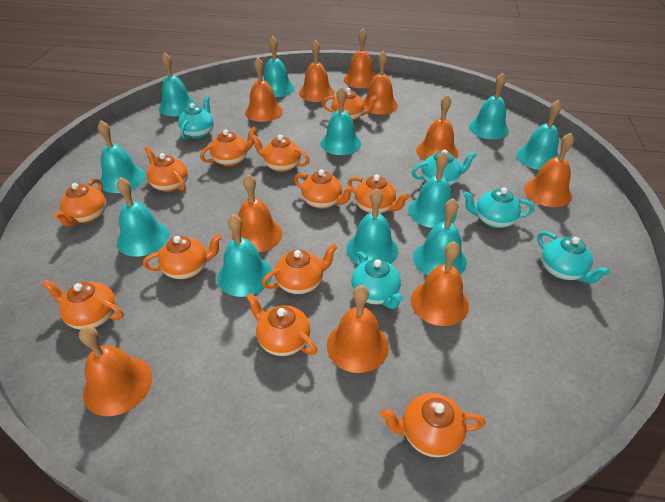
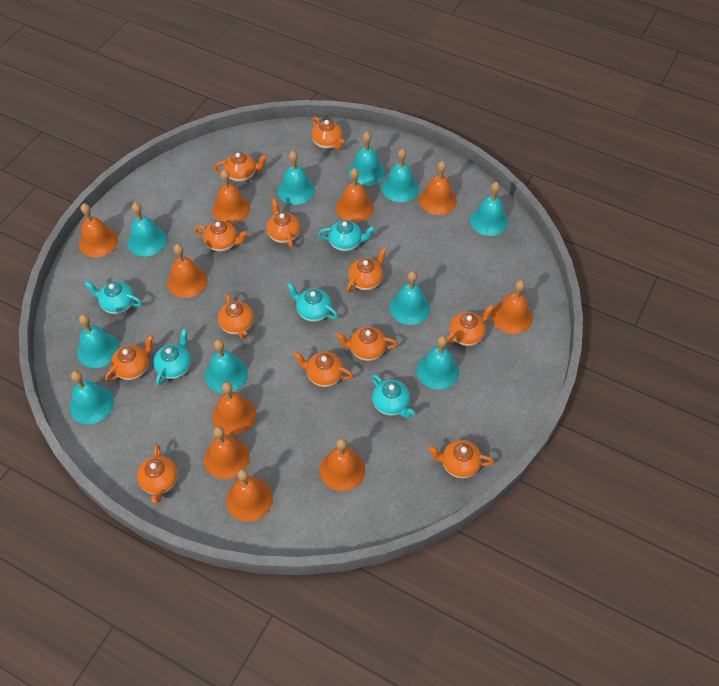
turquoise bell: 11 -> 10

